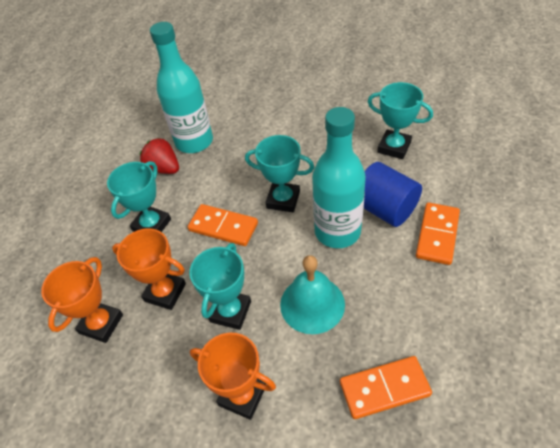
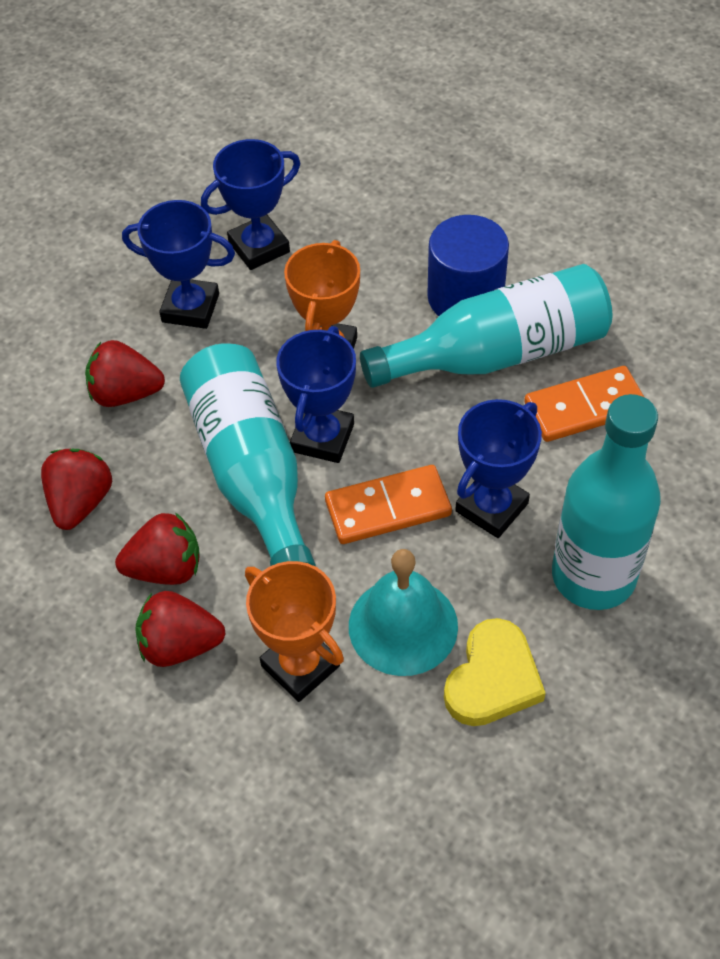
blue trophy: 0 -> 4
orange domino: 3 -> 2
orange trophy: 3 -> 2
red strawberry: 1 -> 4
turquoise bottle: 2 -> 3
turquoise trophy: 4 -> 0
yellow heart: 0 -> 1

